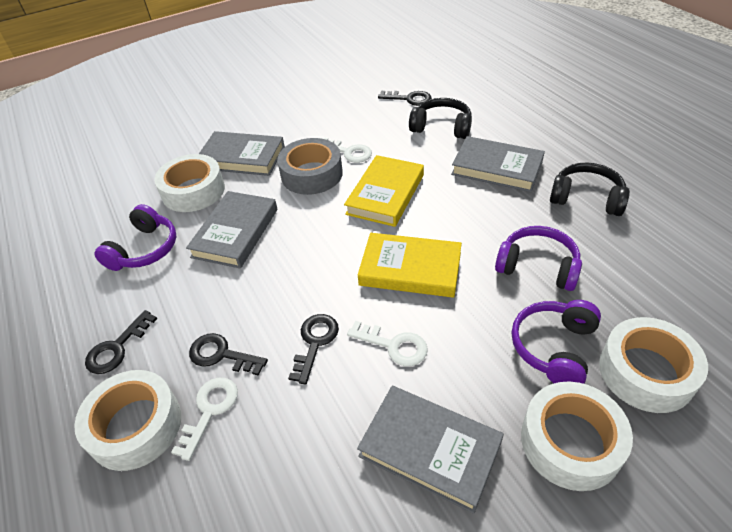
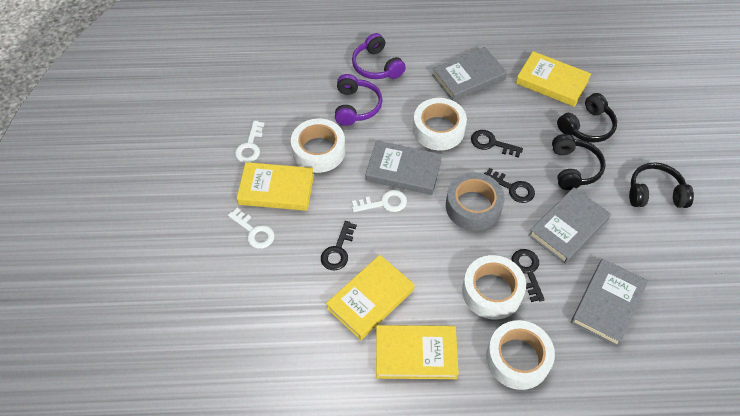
black headphones: 2 -> 3
purple headphones: 3 -> 2
yellow book: 2 -> 4

